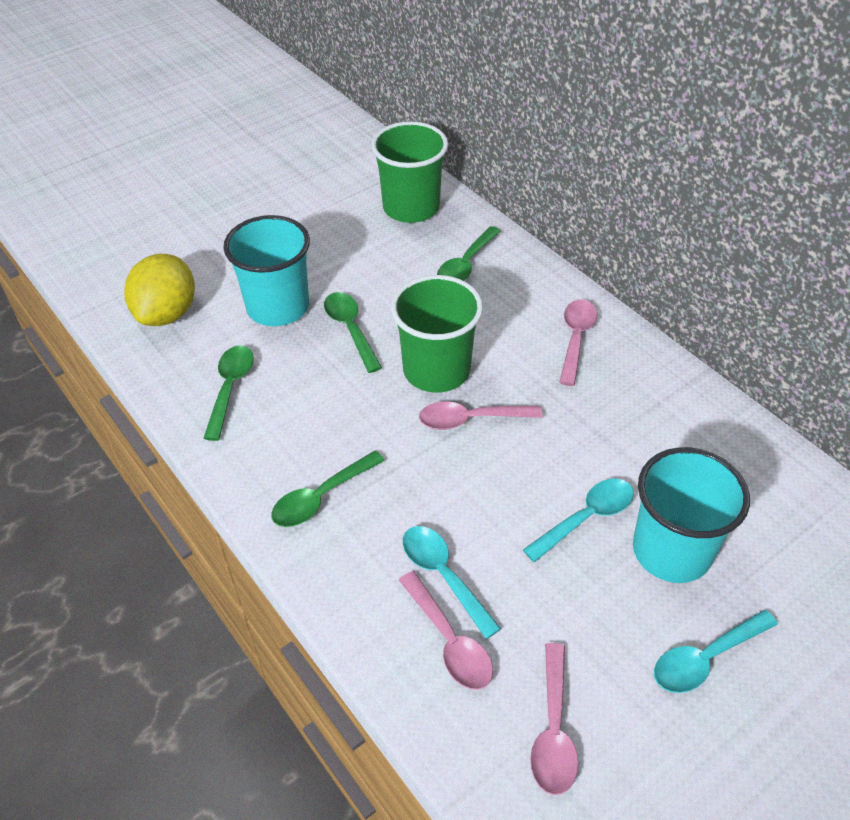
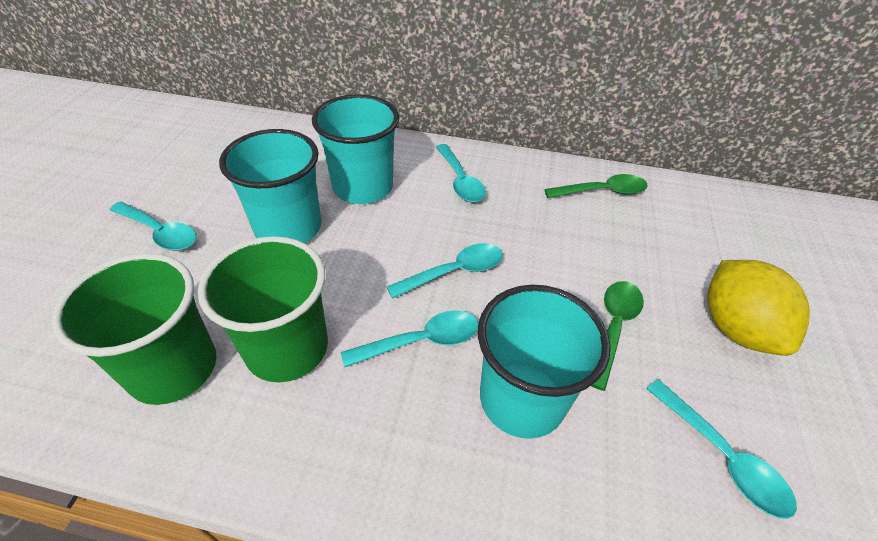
green spoon: 4 -> 2
pink spoon: 4 -> 0
turquoise cup: 2 -> 3
turquoise spoon: 3 -> 5

